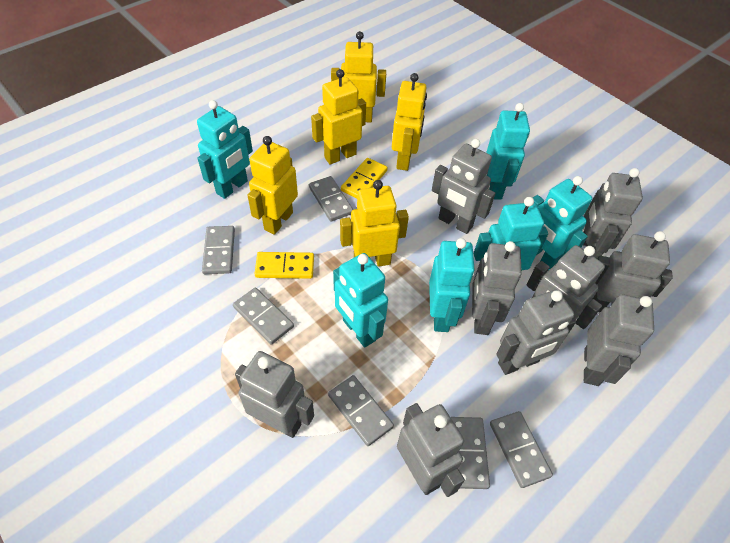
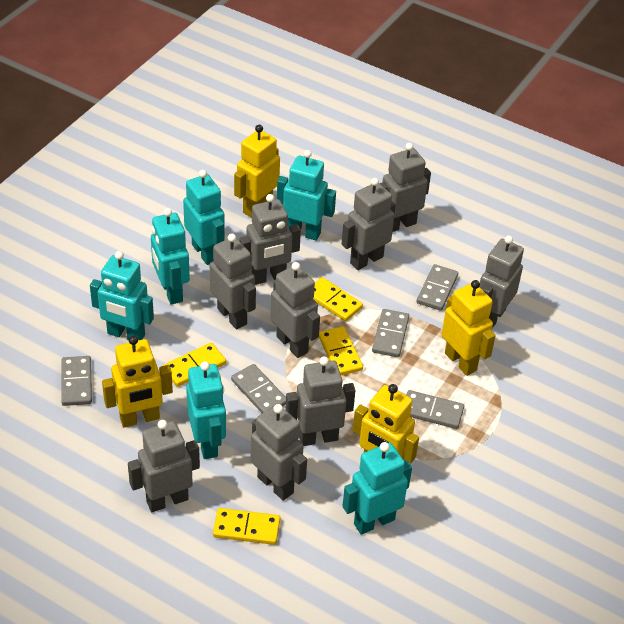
grey domino: 6 -> 5
yellow domino: 2 -> 4
yellow robot: 5 -> 4

